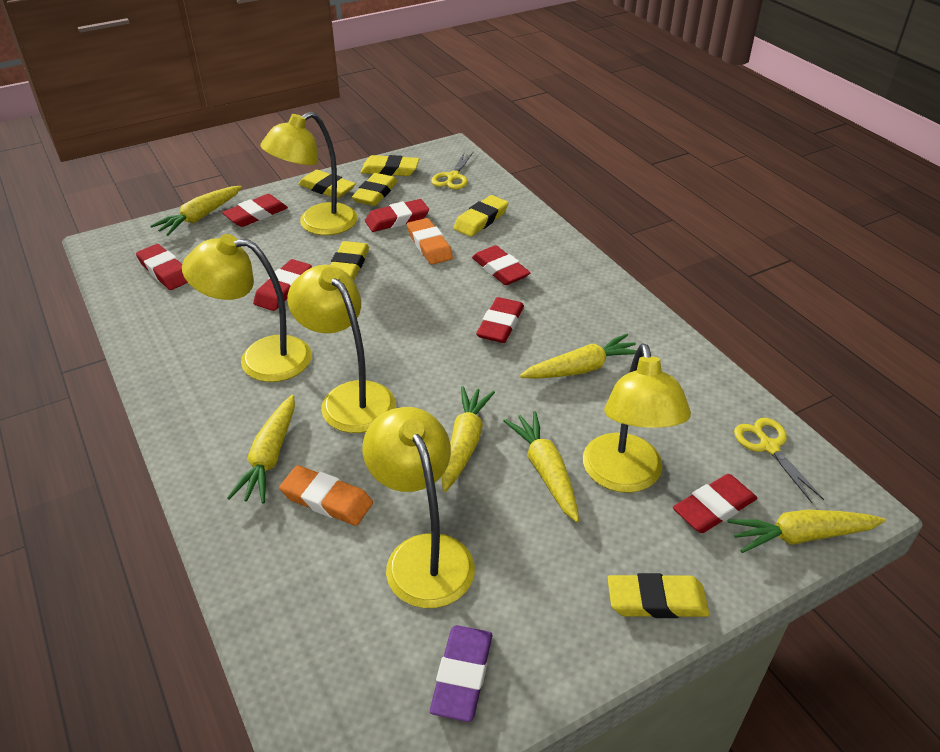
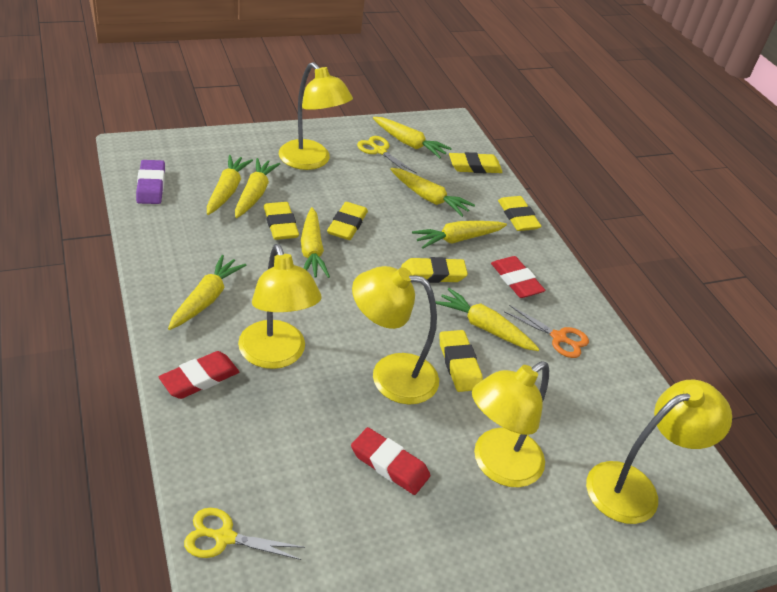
orange eraser: 2 -> 0
orange scissors: 0 -> 1
red eraser: 7 -> 3
yellow carrot: 6 -> 8

